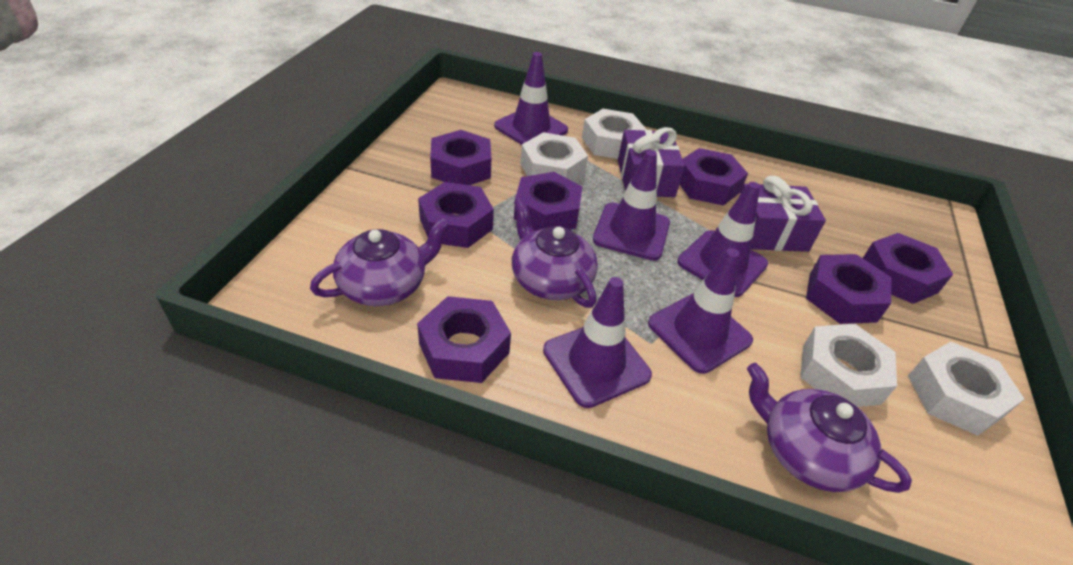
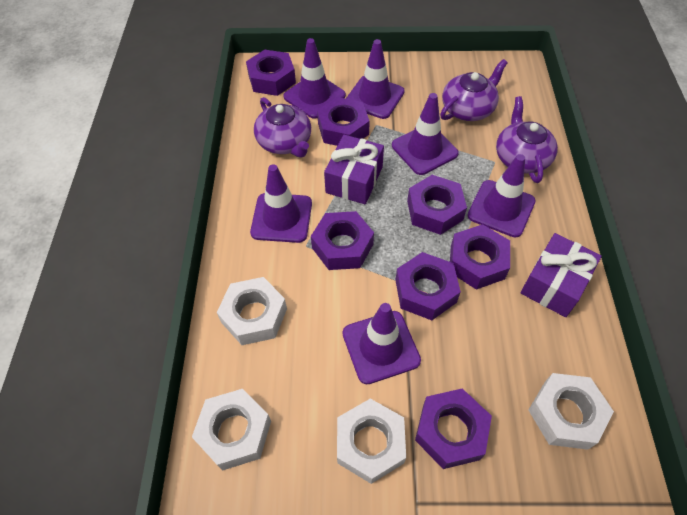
purple traffic cone: 5 -> 6

